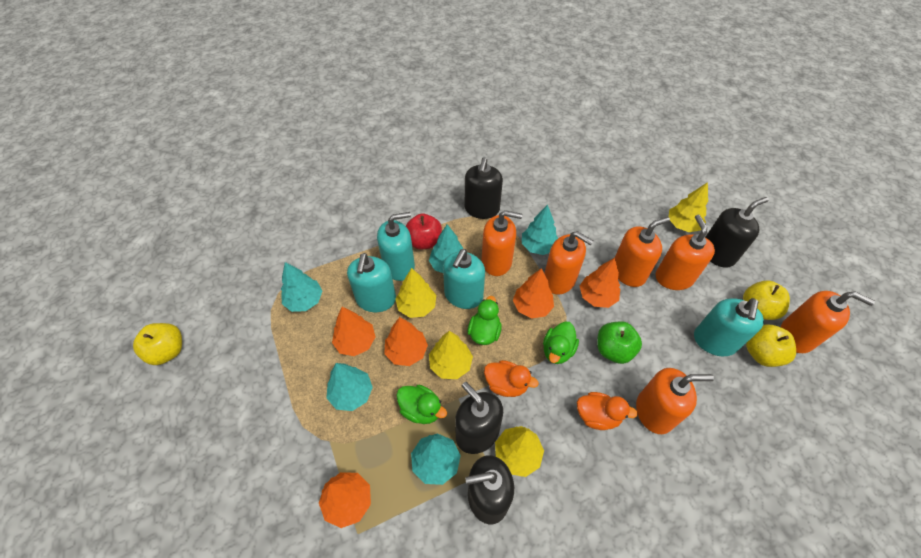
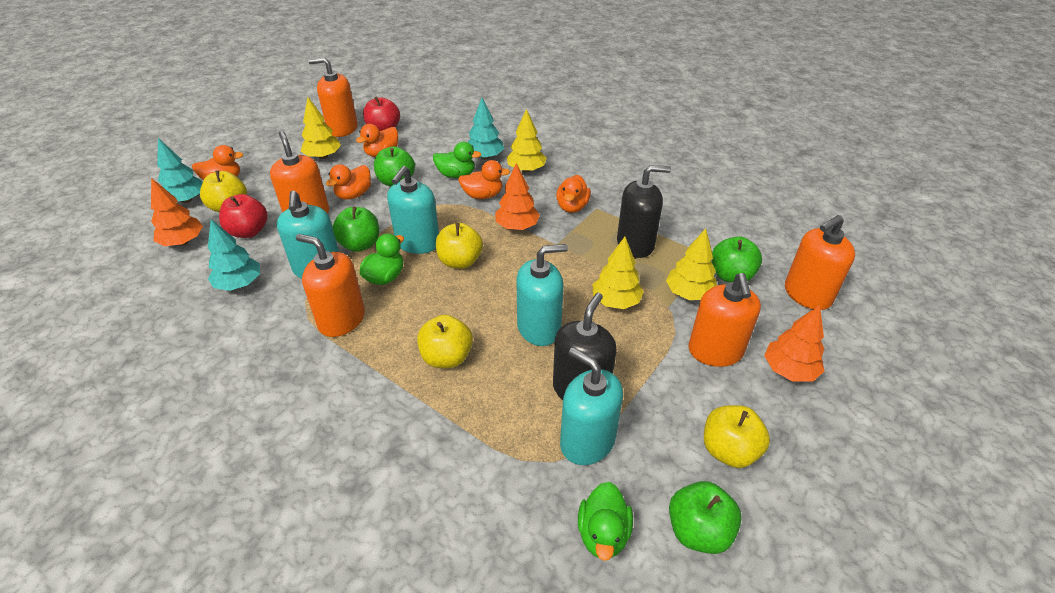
black soap dispenser: 4 -> 2
green apple: 1 -> 4
orange duck: 2 -> 5
orange soap dispenser: 6 -> 5
orange tree: 5 -> 3
red apple: 1 -> 2
turquoise tree: 5 -> 3
yellow apple: 3 -> 4

